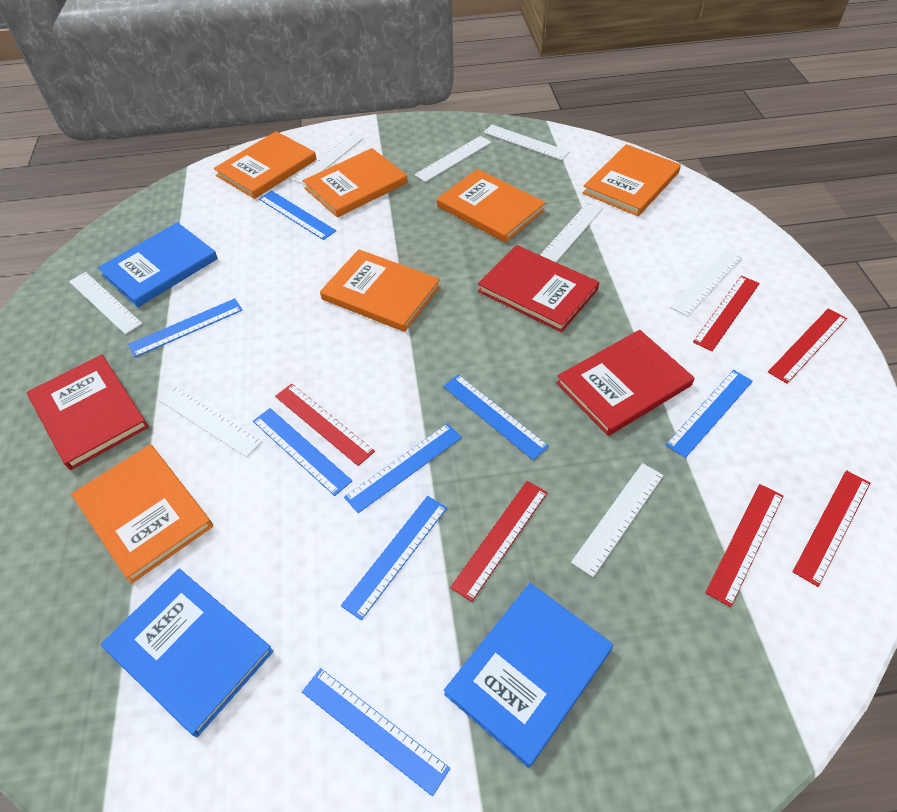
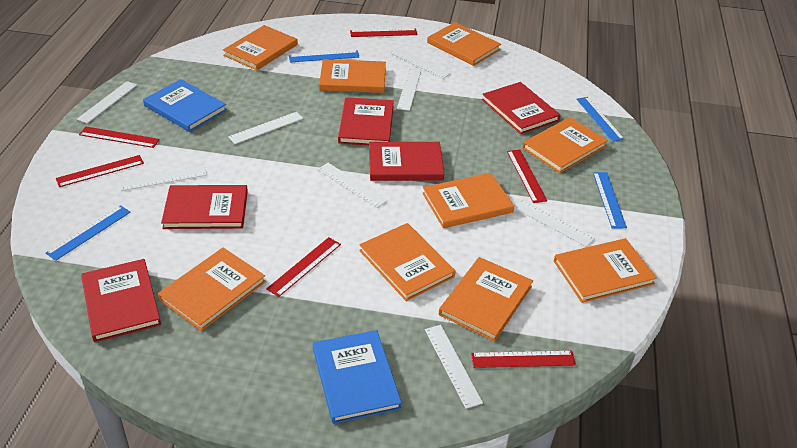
blue book: 3 -> 2
blue ruler: 8 -> 4
orange book: 6 -> 9
red book: 3 -> 5

